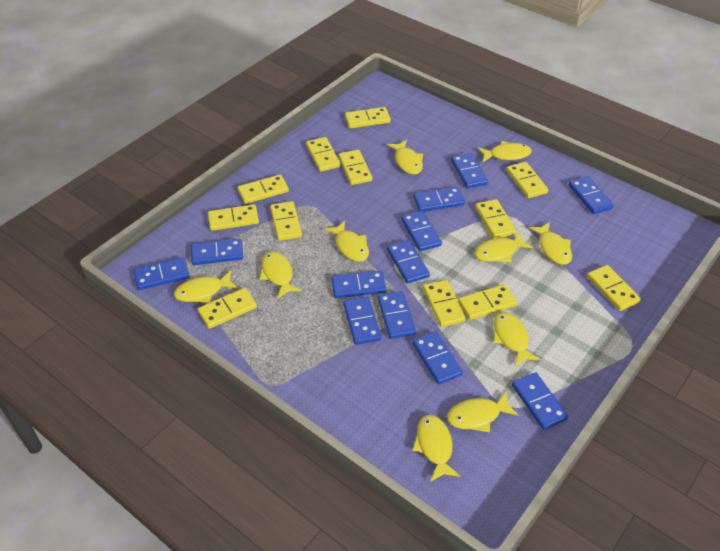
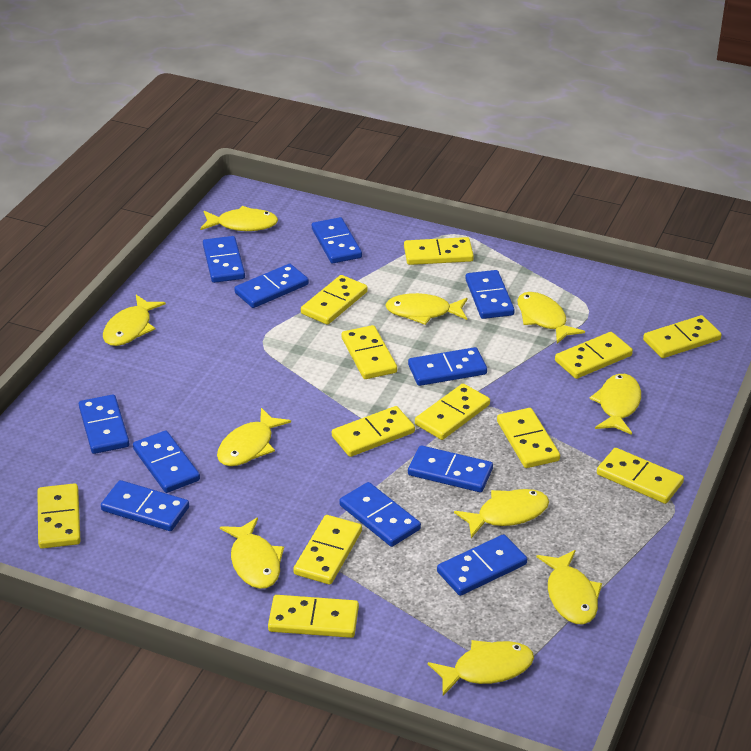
blue domino: 12 -> 11

